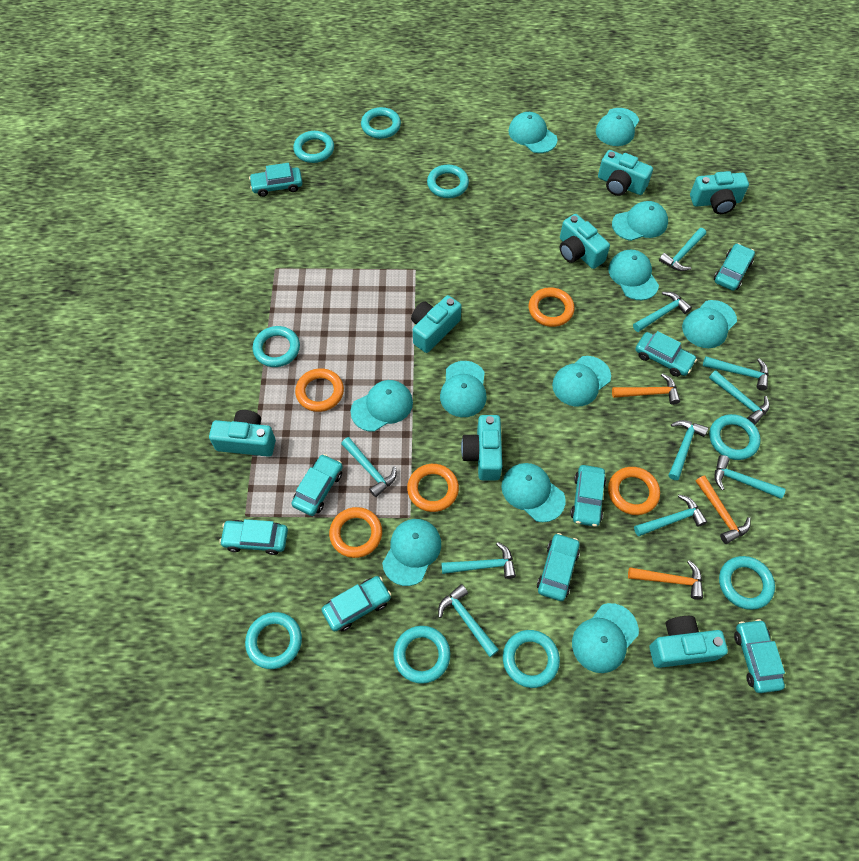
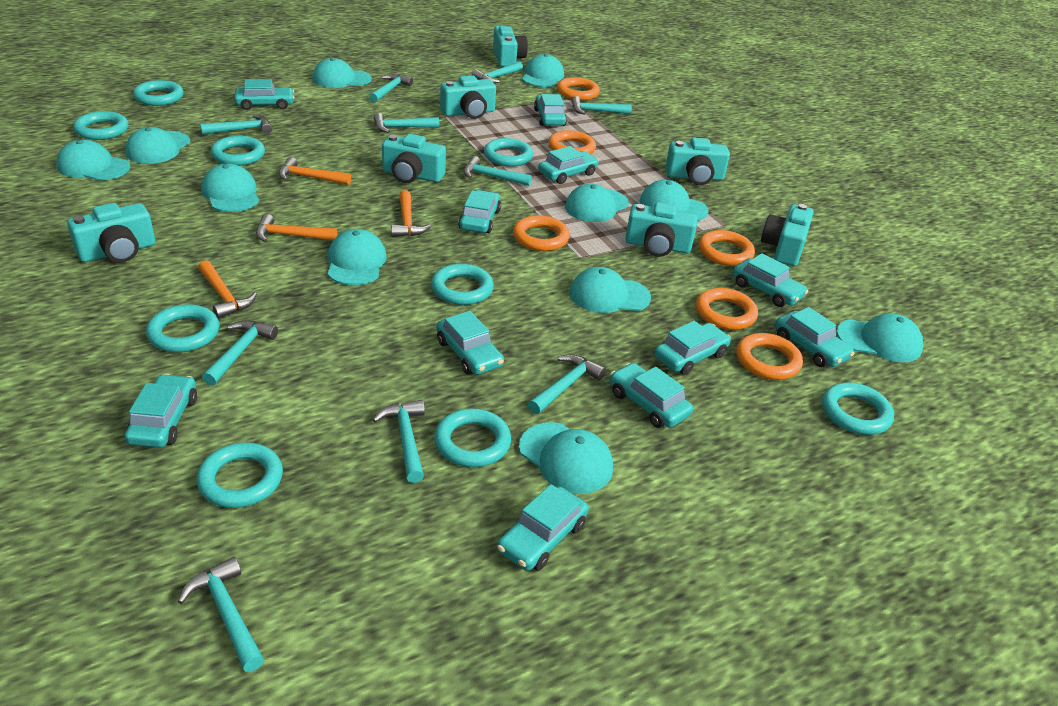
orange hammer: 3 -> 4
orange ring: 5 -> 6
turquoise car: 9 -> 11

